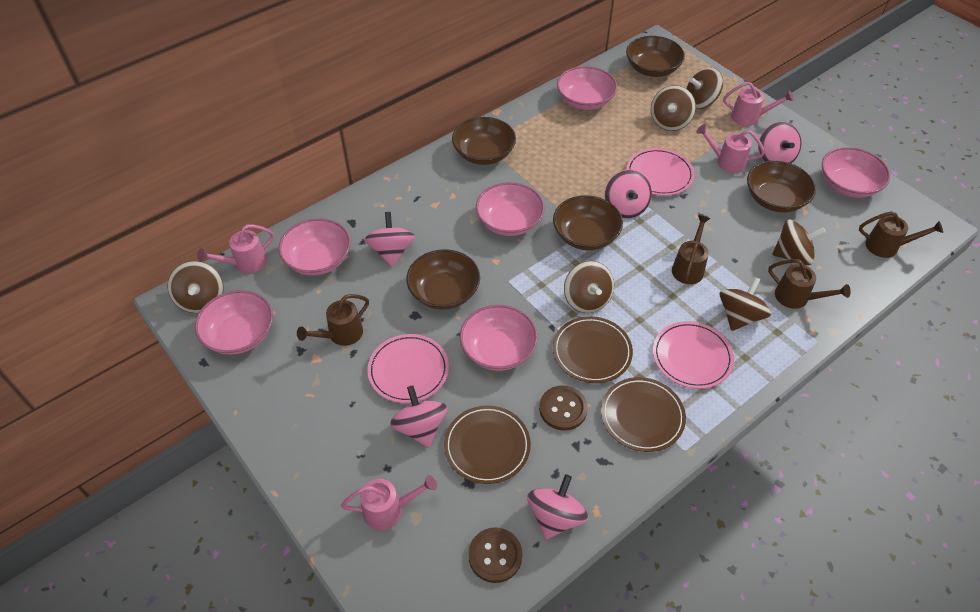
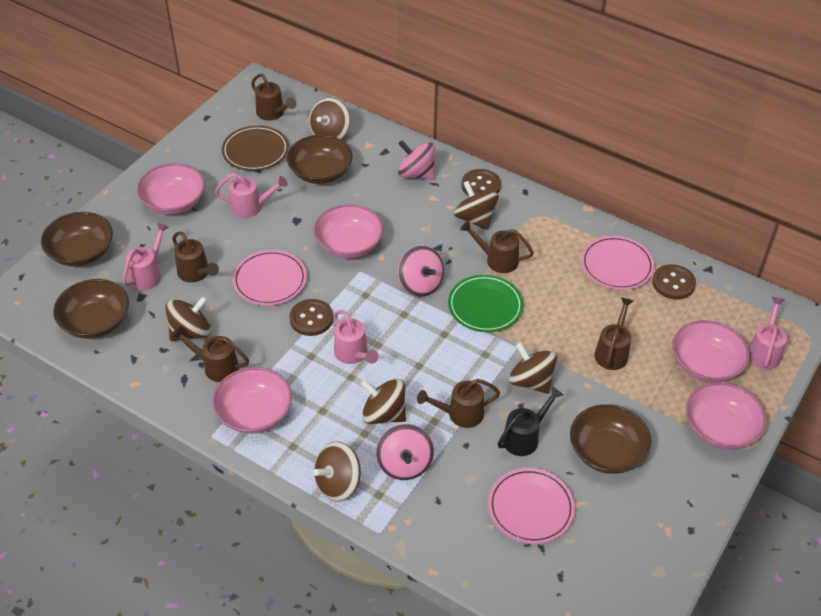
black watering can: 0 -> 1
brown bowl: 5 -> 4
brown button: 2 -> 3
brown plate: 3 -> 1
brown watering can: 4 -> 6
green plate: 0 -> 1
pink bowl: 6 -> 5
pink spinning top: 5 -> 3

